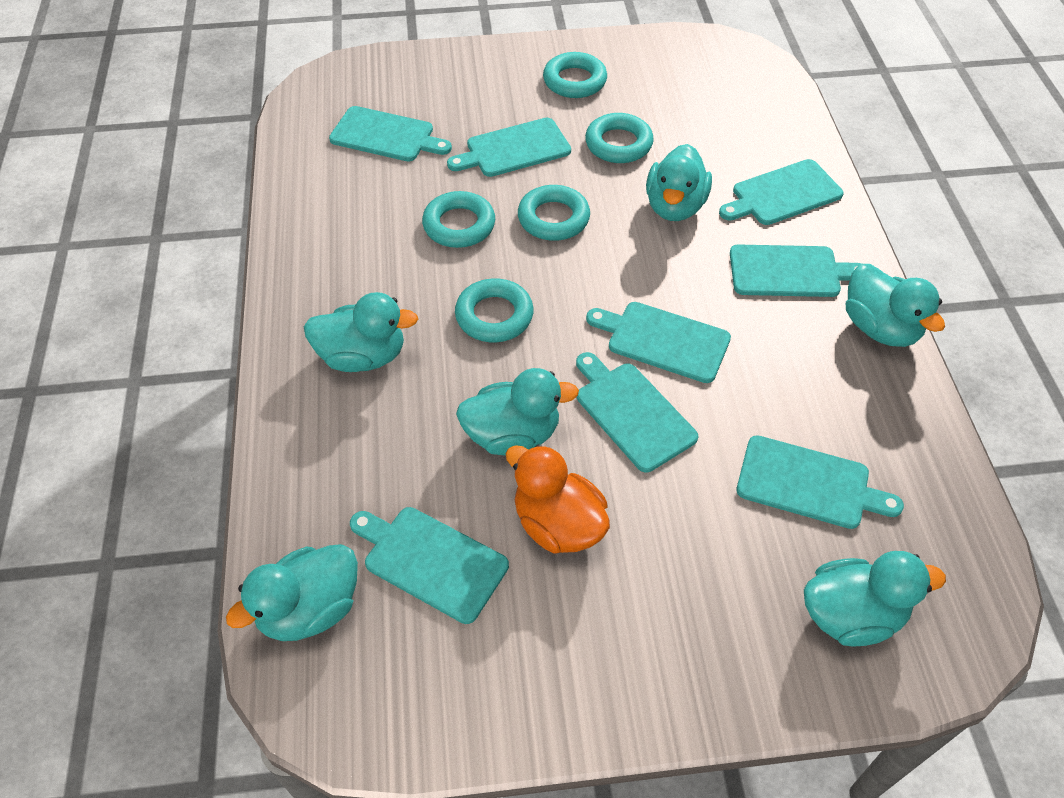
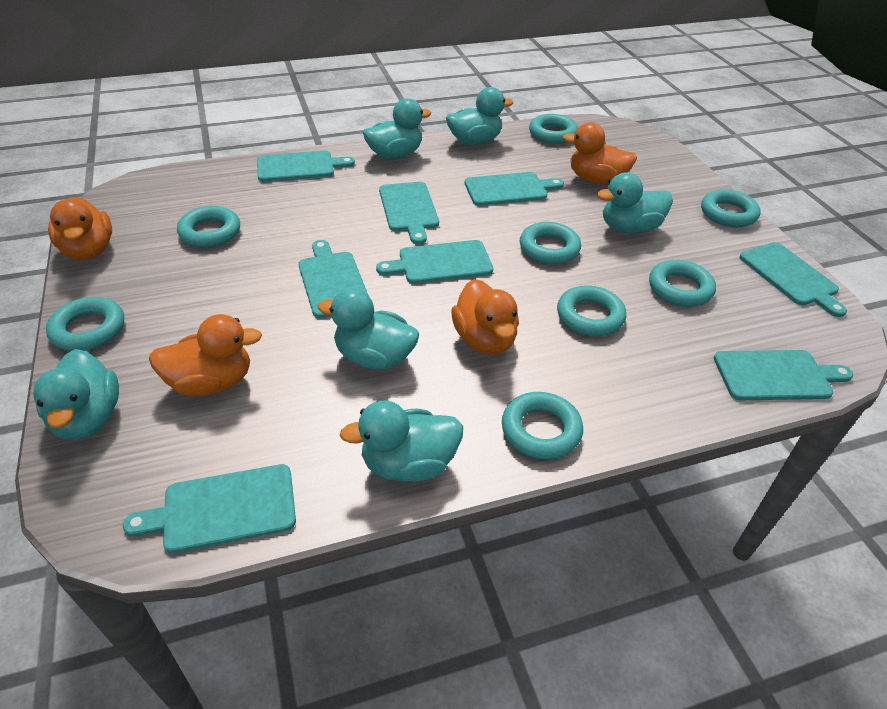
orange duck: 1 -> 4
turquoise ring: 5 -> 8

